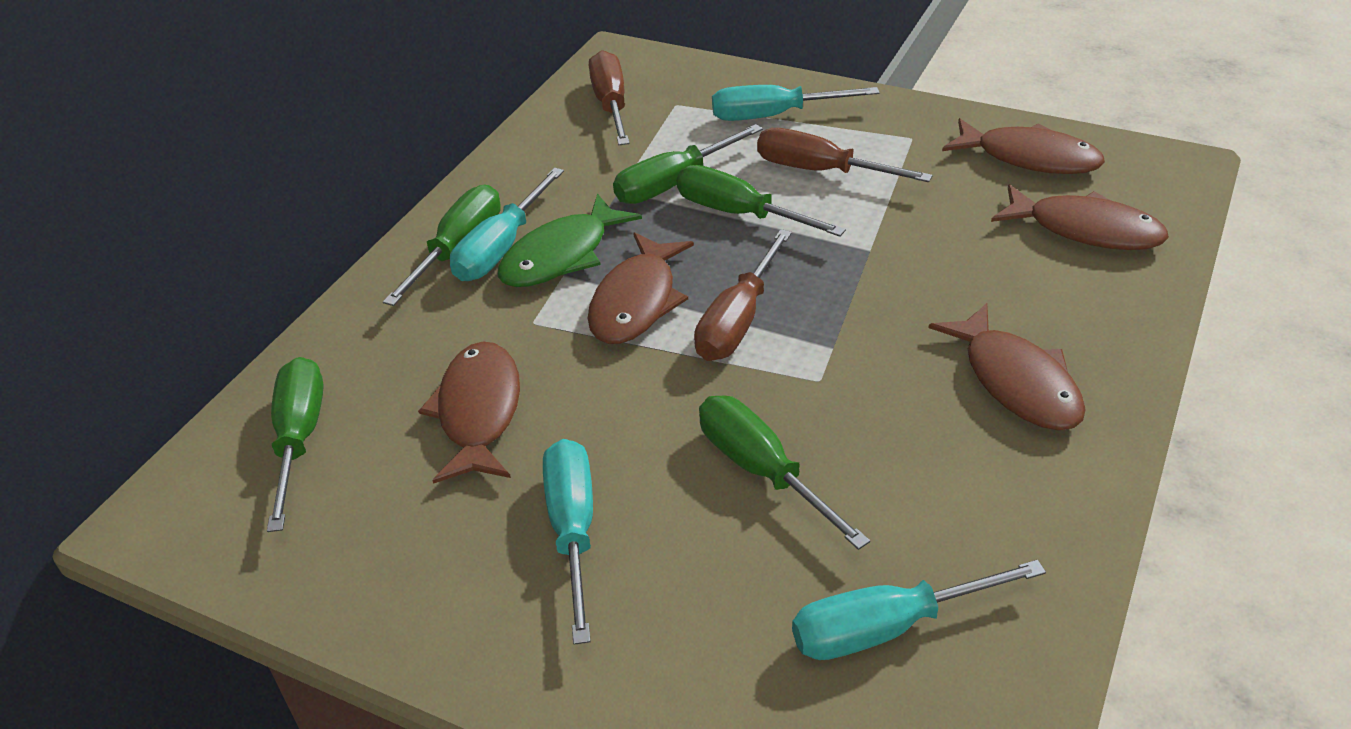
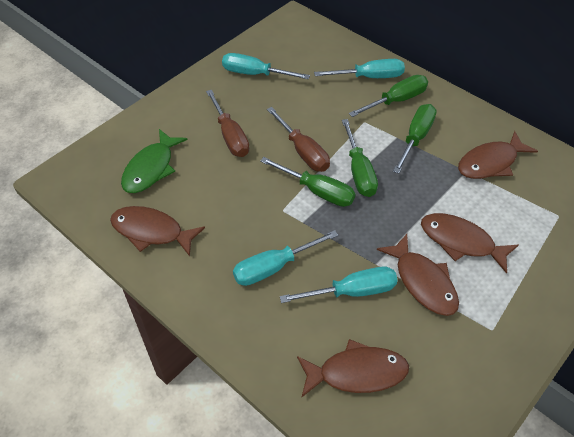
brown screwdriver: 3 -> 2
green screwdriver: 5 -> 4

